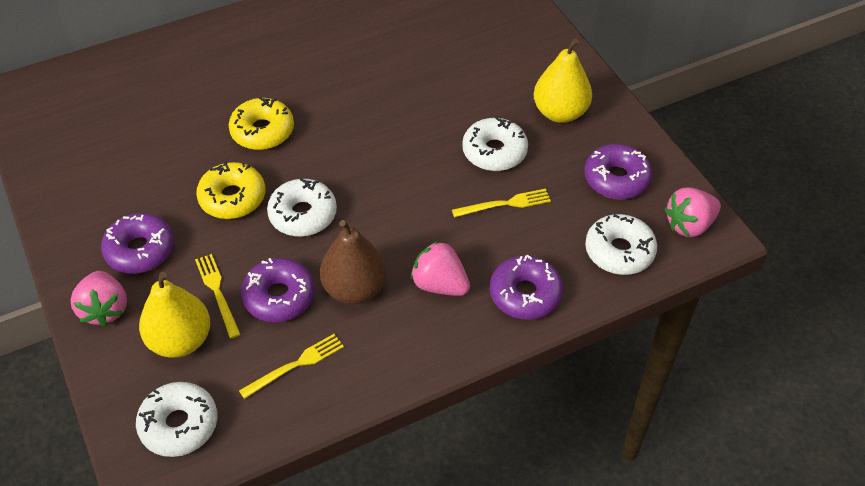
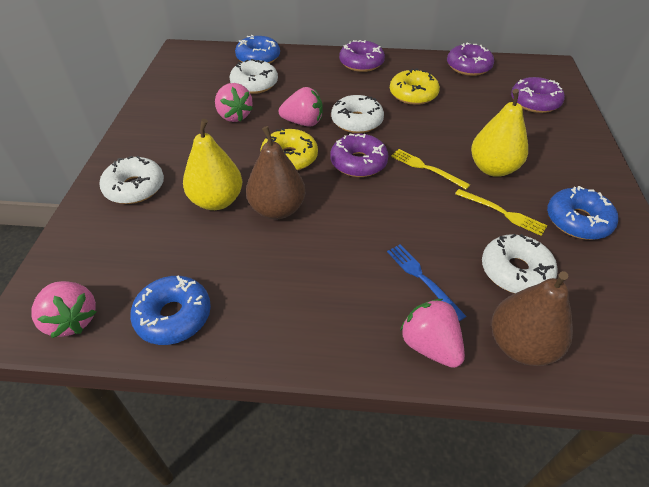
blue donut: 0 -> 3
blue fork: 0 -> 1
brown pear: 1 -> 2
pink strawberry: 3 -> 4
yellow fork: 3 -> 2

